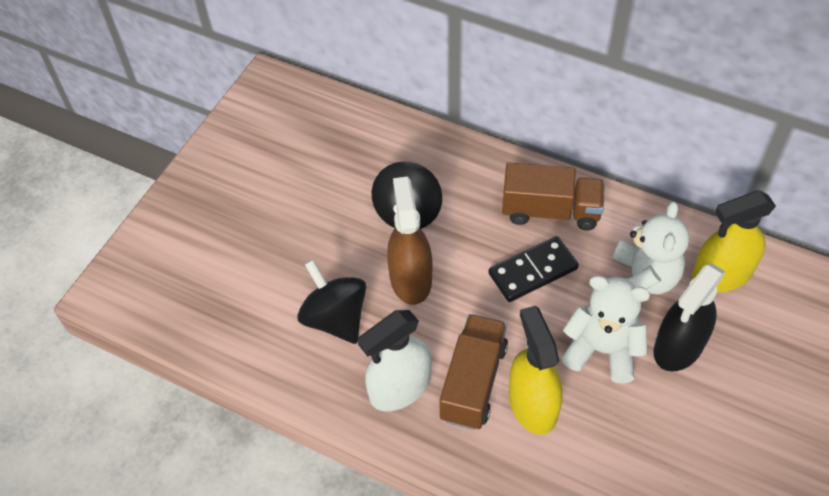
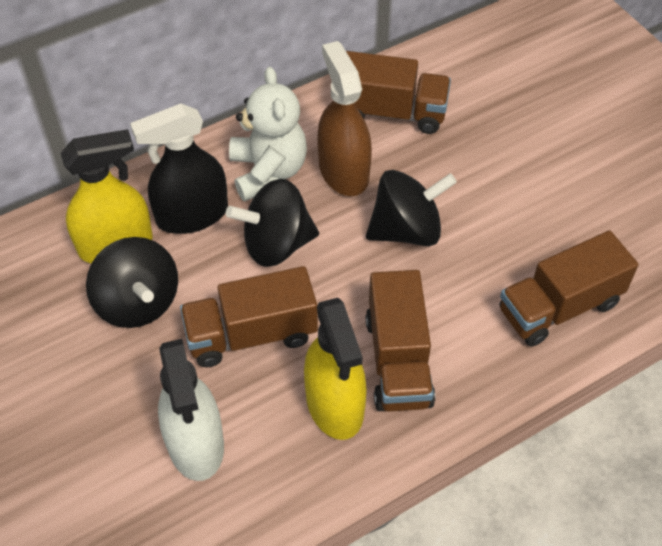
black domino: 1 -> 0
black spinning top: 2 -> 3
brown truck: 2 -> 4
white teddy bear: 2 -> 1

